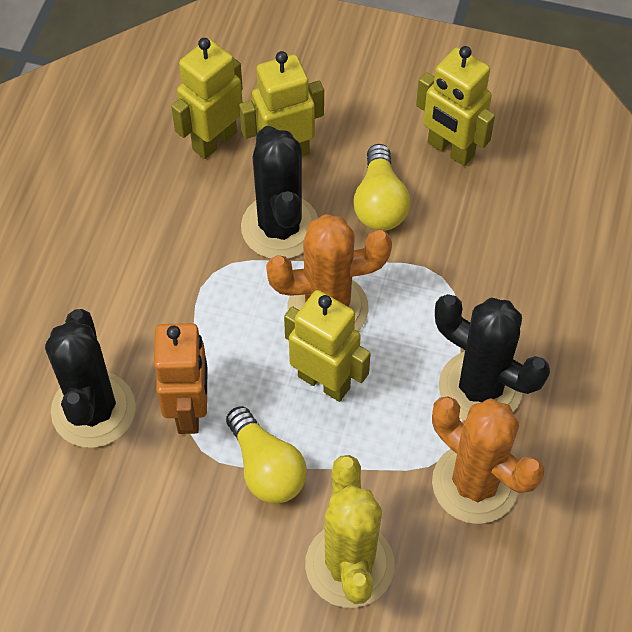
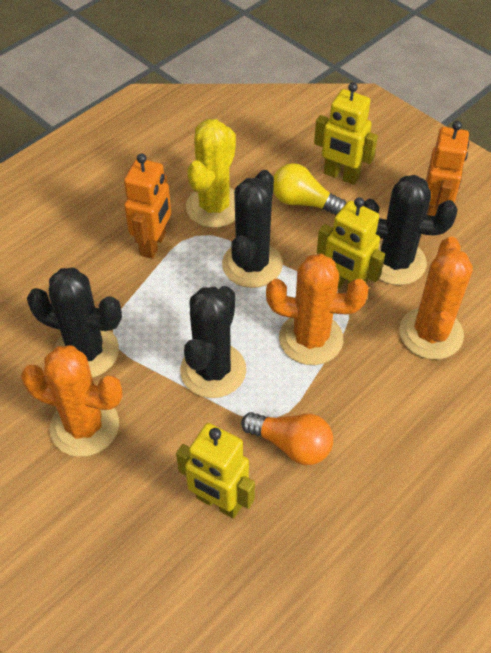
black cactus: 3 -> 4
orange cactus: 2 -> 3
orange light bulb: 0 -> 1
orange robot: 1 -> 2
yellow light bulb: 2 -> 1
yellow robot: 4 -> 3

